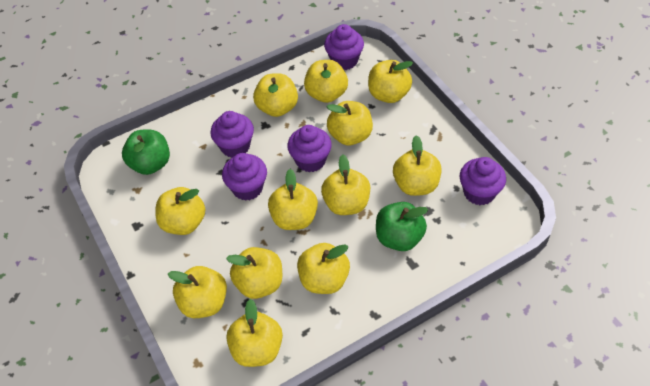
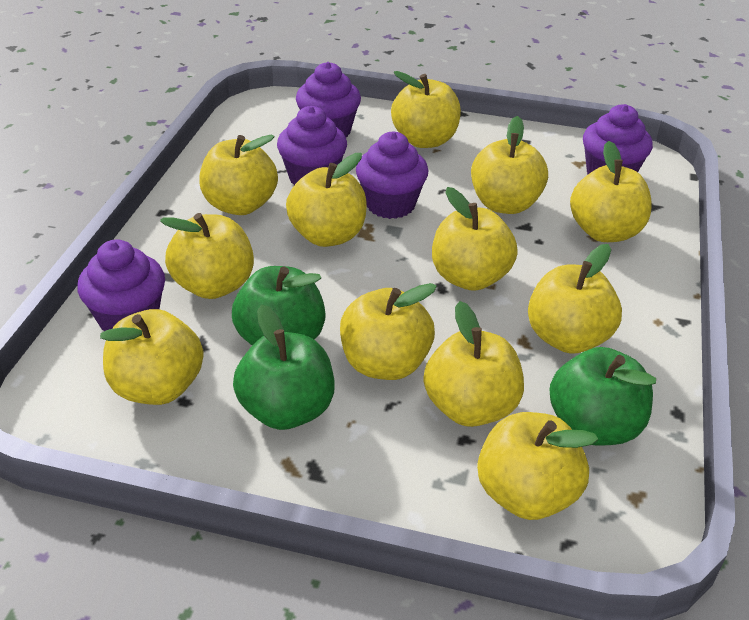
green apple: 2 -> 3

